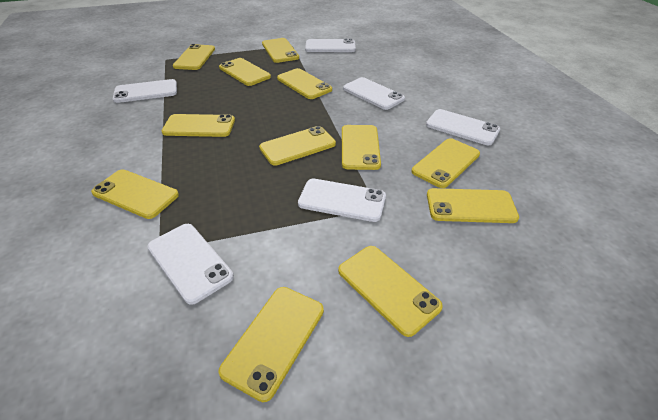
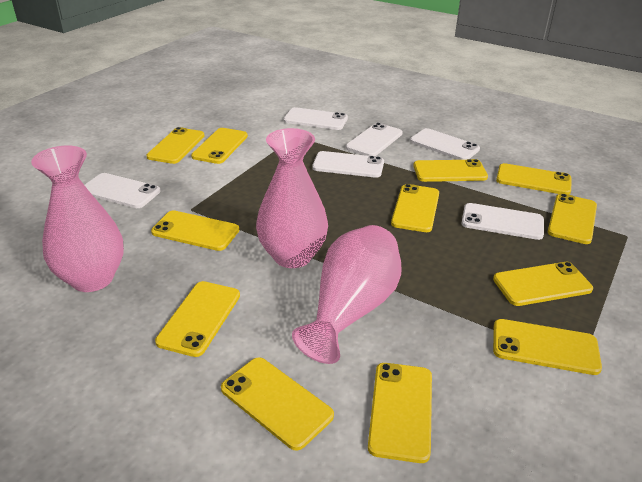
pink vase: 0 -> 3

